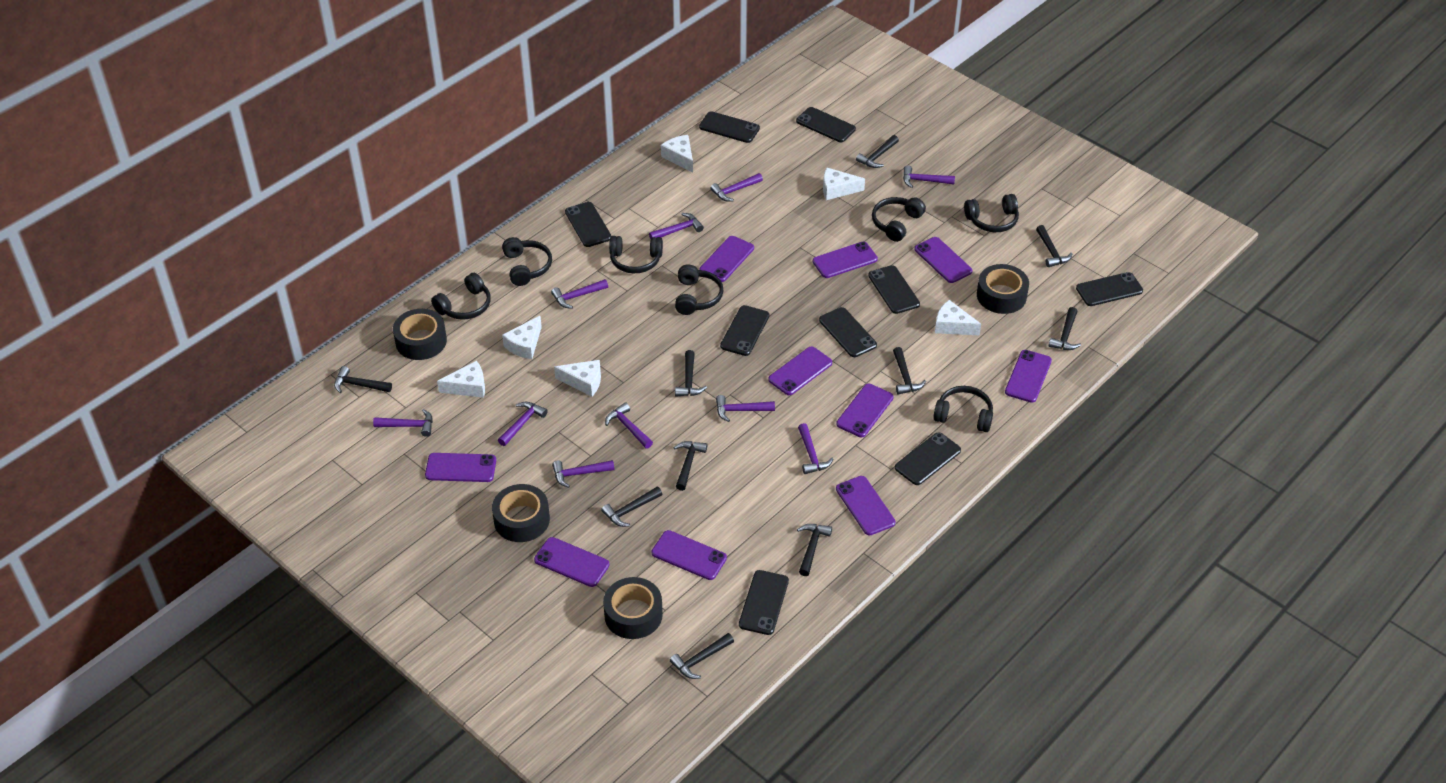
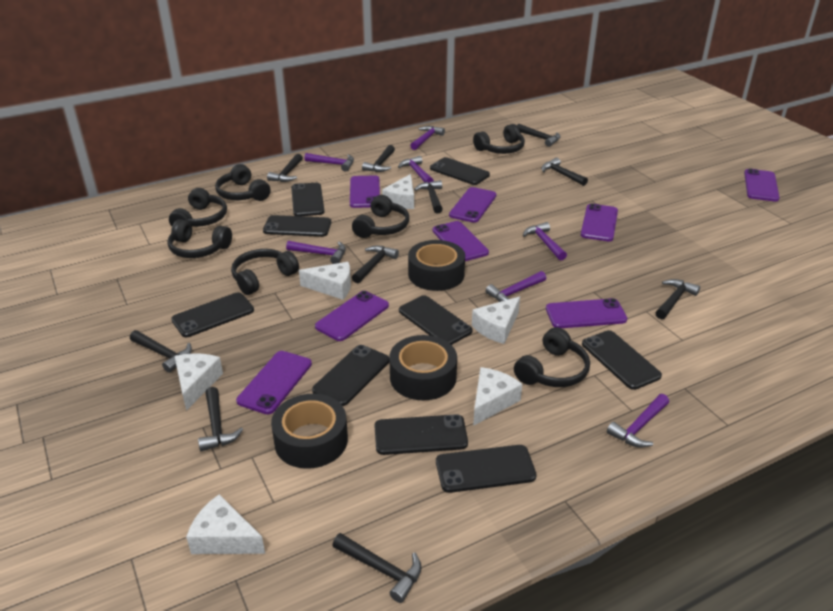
black tape: 4 -> 3
purple hammer: 10 -> 7
purple phone: 10 -> 8

